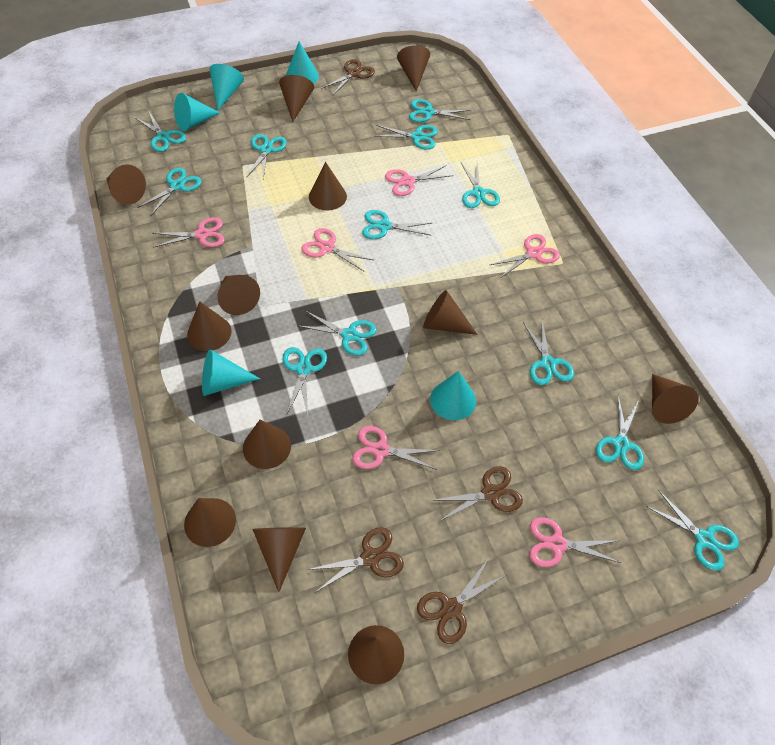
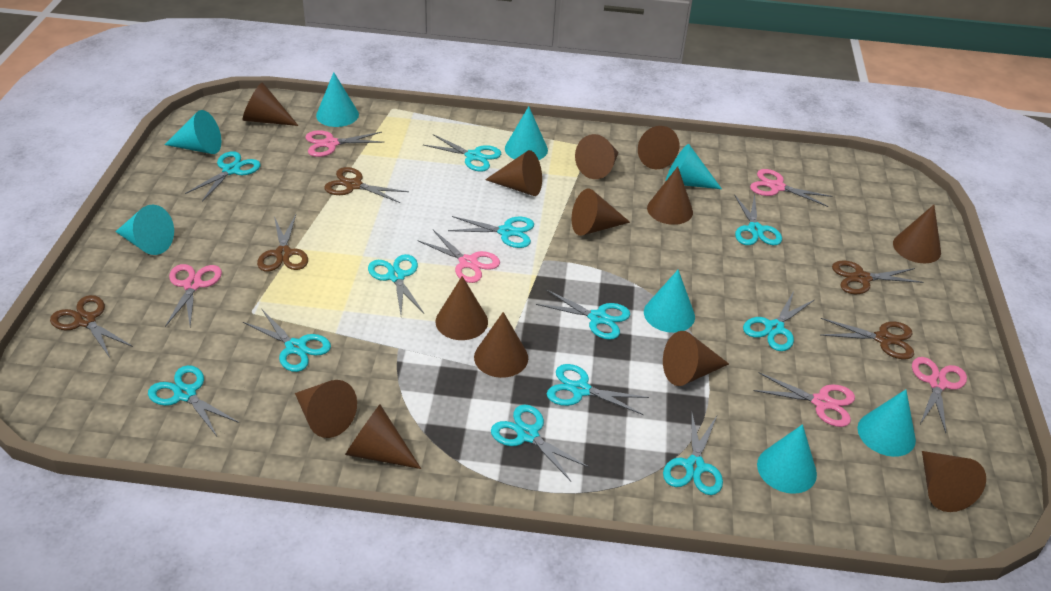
brown cone: 12 -> 13
brown scissors: 4 -> 5
turquoise cone: 5 -> 8

